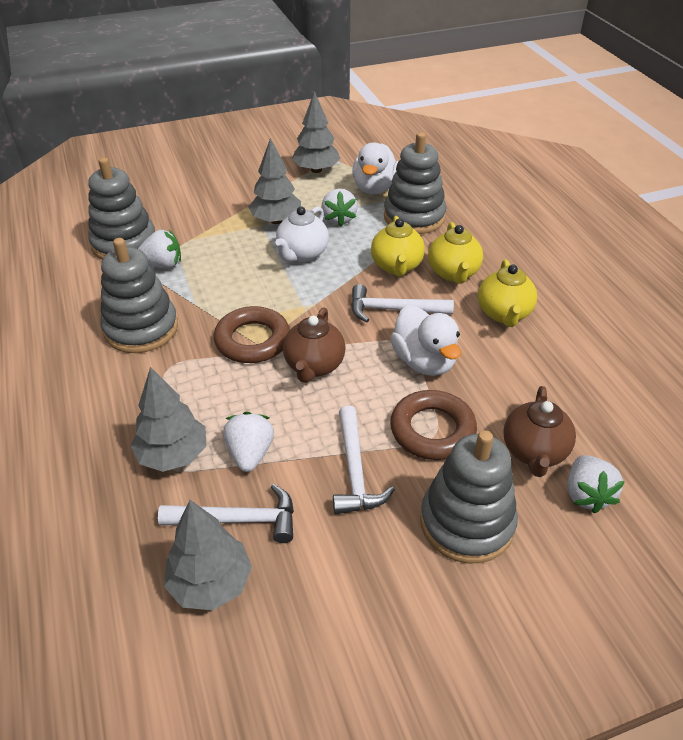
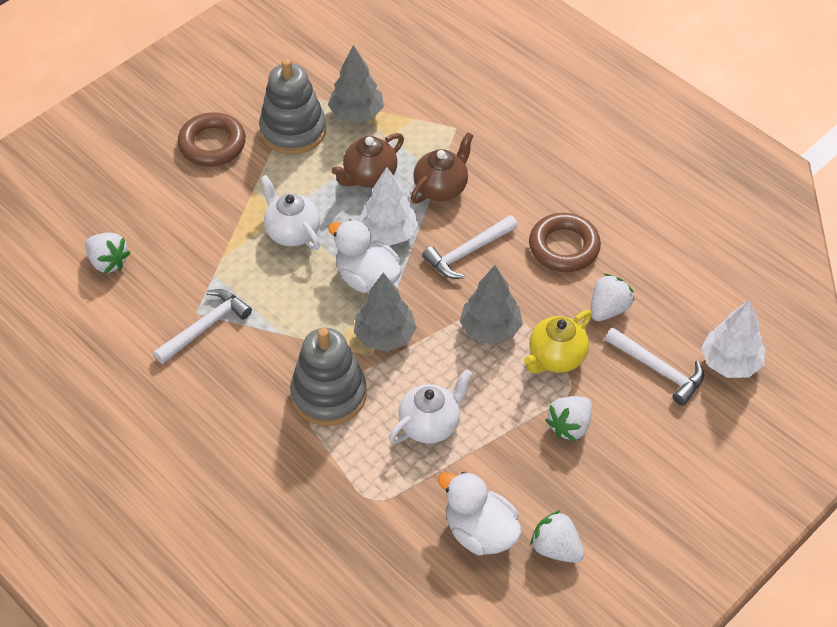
grey stacking toy: 4 -> 2
grey tree: 4 -> 3
white teapot: 1 -> 2
white tree: 0 -> 2
yellow teapot: 3 -> 1

